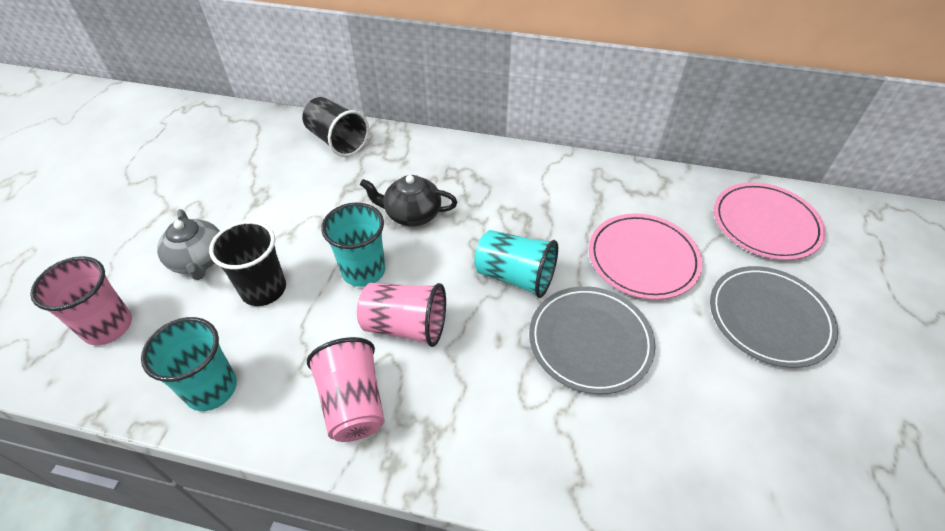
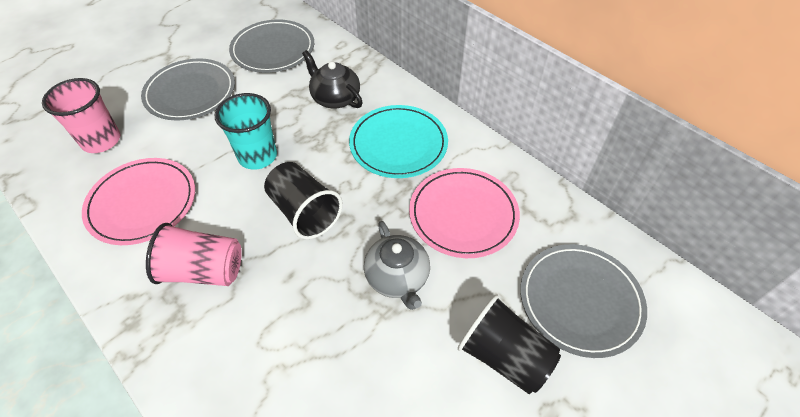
grey plate: 2 -> 3
pink cup: 3 -> 2
turquoise cup: 3 -> 1
turquoise plate: 0 -> 1

